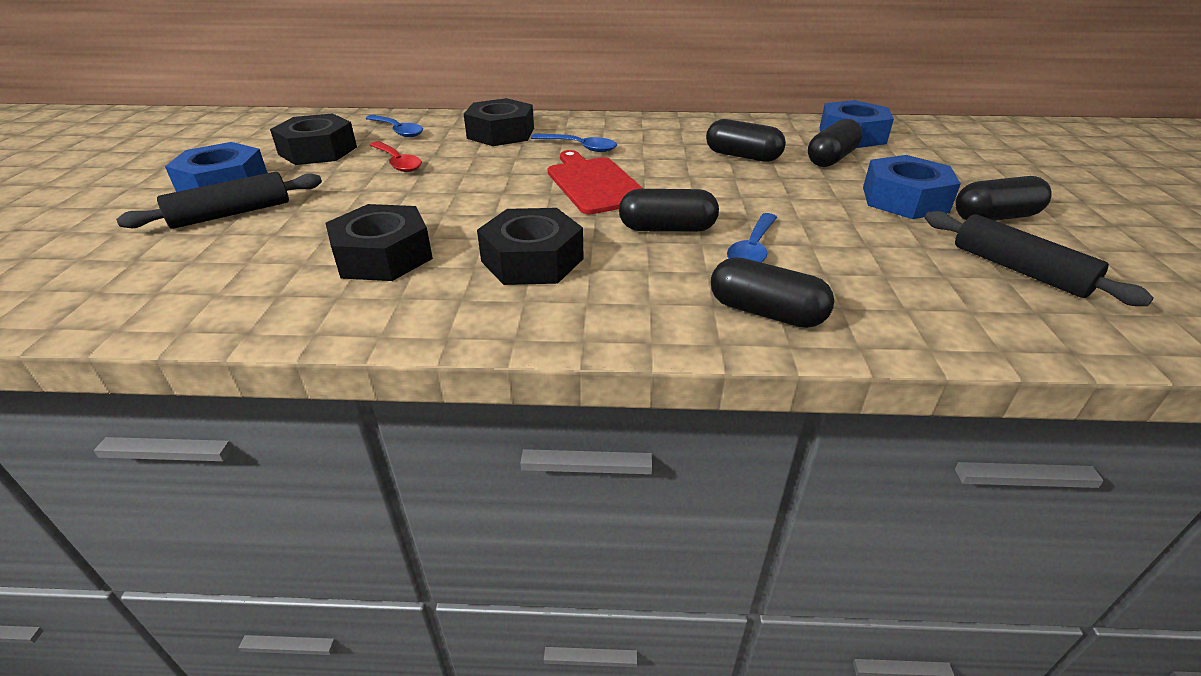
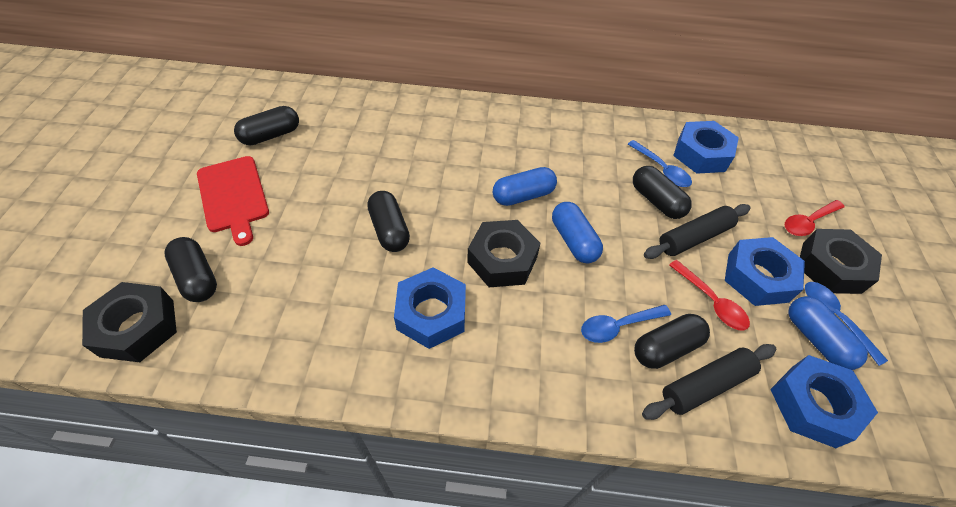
black nut: 4 -> 3
blue capsule: 0 -> 3
blue nut: 3 -> 4
red spoon: 1 -> 2

